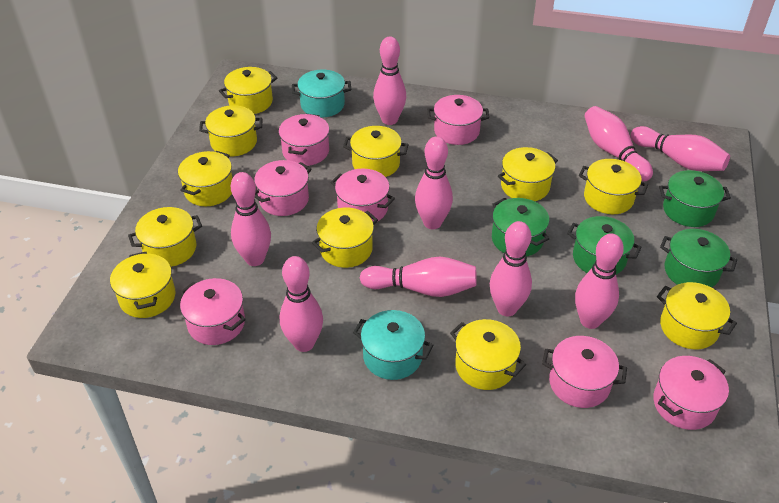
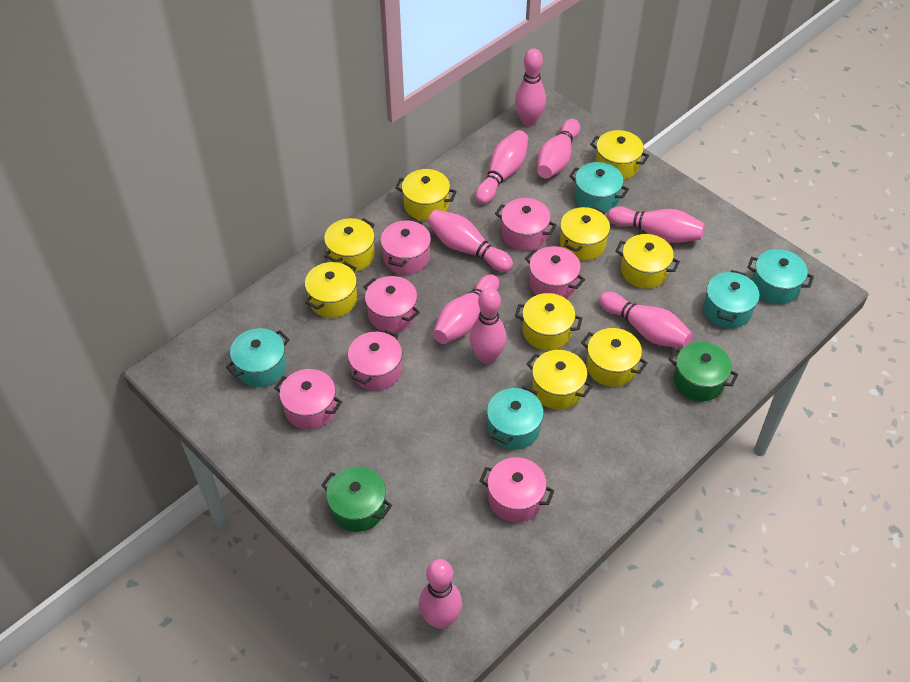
green pot: 4 -> 2
turquoise pot: 2 -> 5
yellow pot: 11 -> 9

